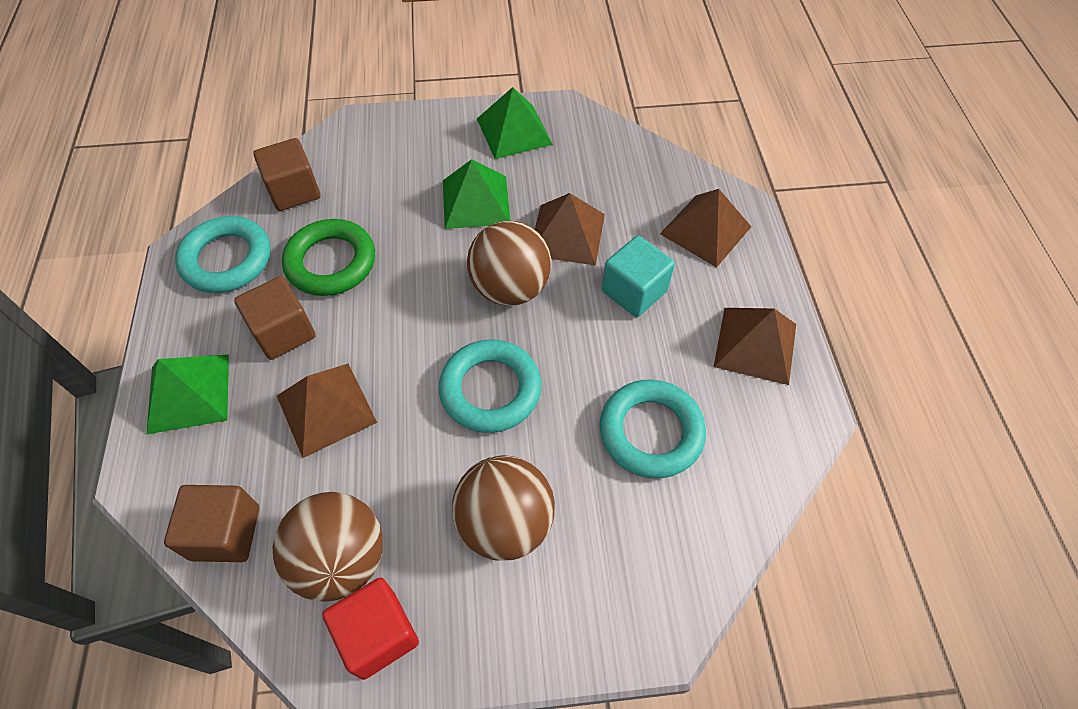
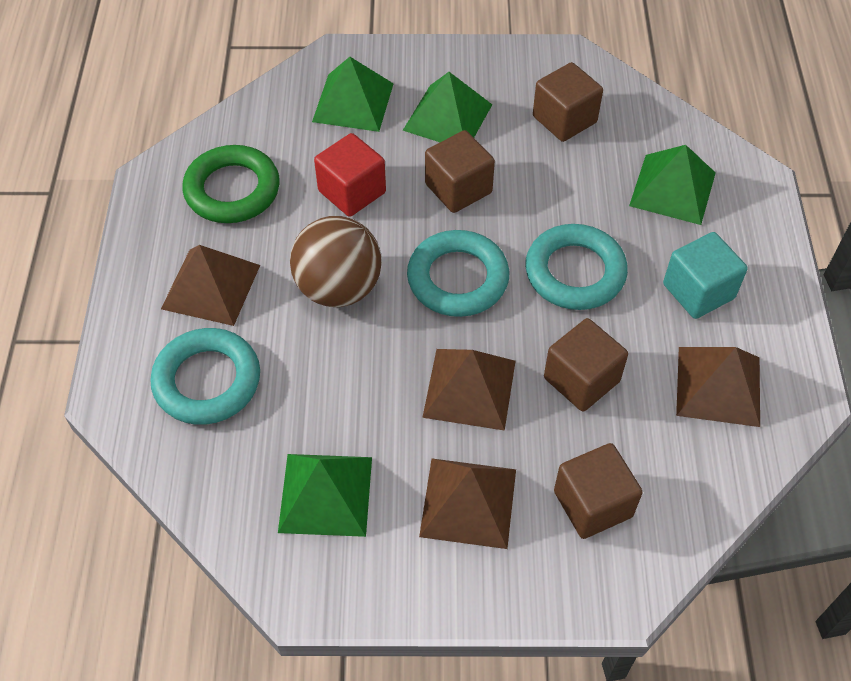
brown ball: 3 -> 1
brown cube: 3 -> 4
green pyramid: 3 -> 4

